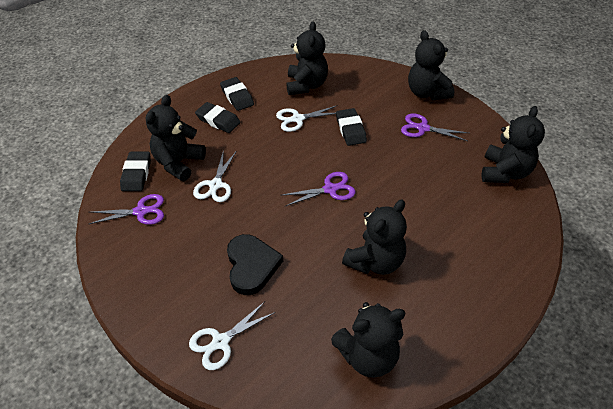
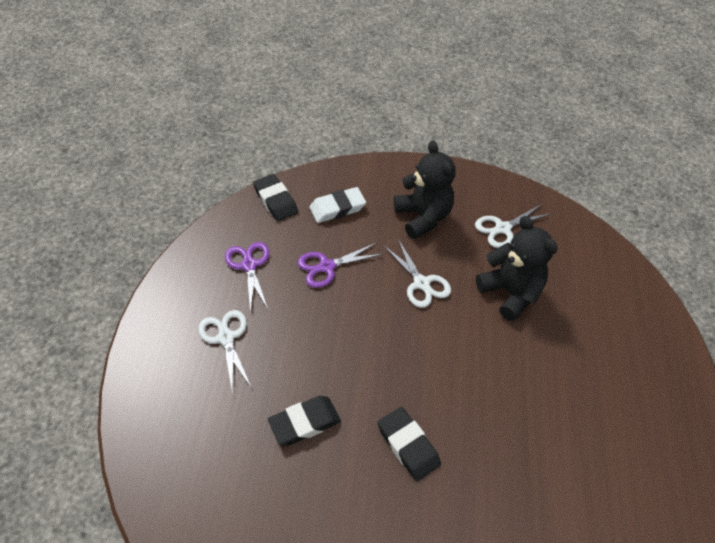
black eraser: 4 -> 3
black heart: 1 -> 0
black teddy bear: 6 -> 2
purple scissors: 3 -> 2
white eraser: 0 -> 1

